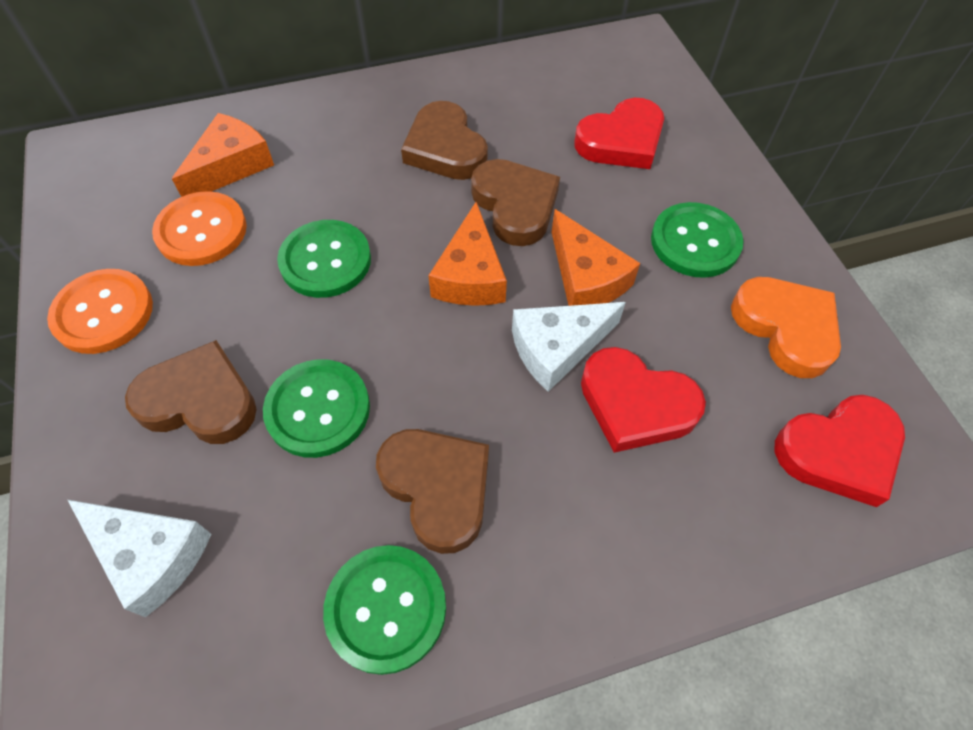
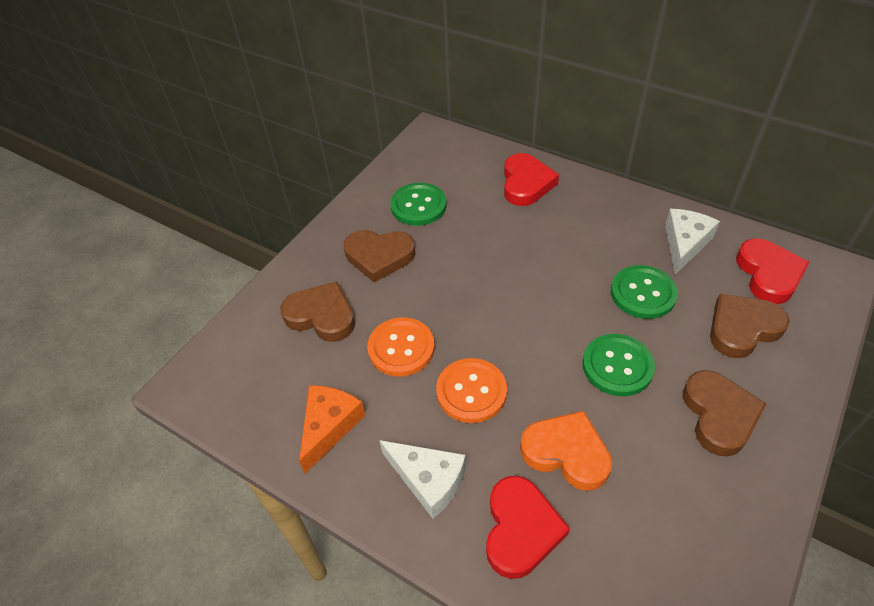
green button: 4 -> 3
orange cheese: 3 -> 1

